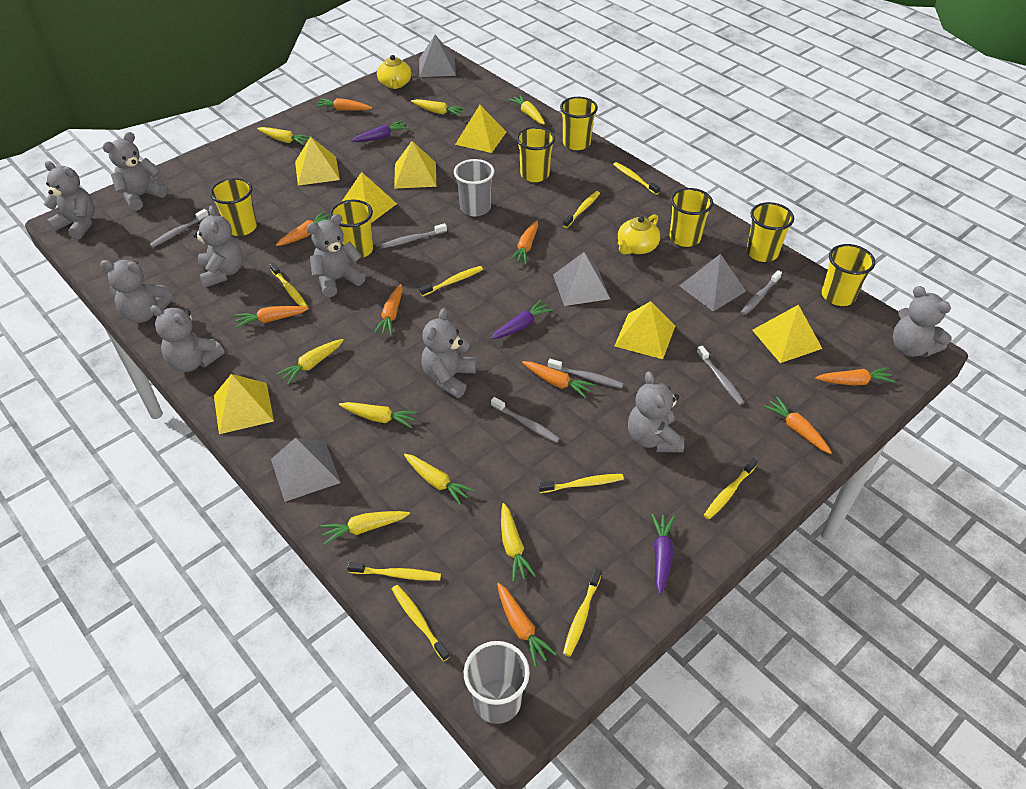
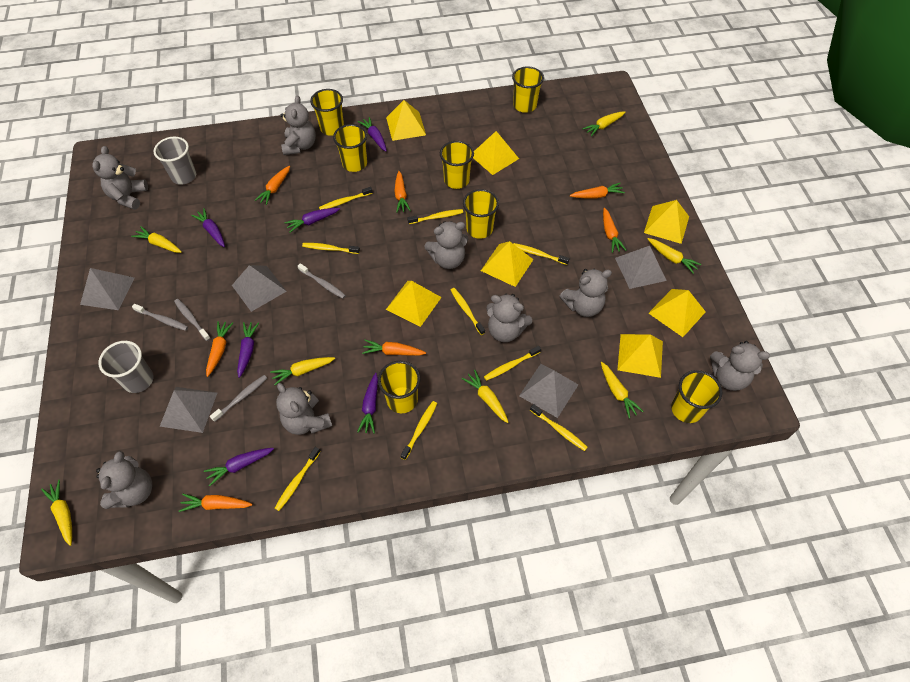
grey pyramid: 4 -> 5
grey teddy bear: 9 -> 8
grey toothbrush: 6 -> 4
orange carrot: 9 -> 7
purple carrot: 3 -> 6
yellow carrot: 8 -> 7
yellow teapot: 2 -> 0

